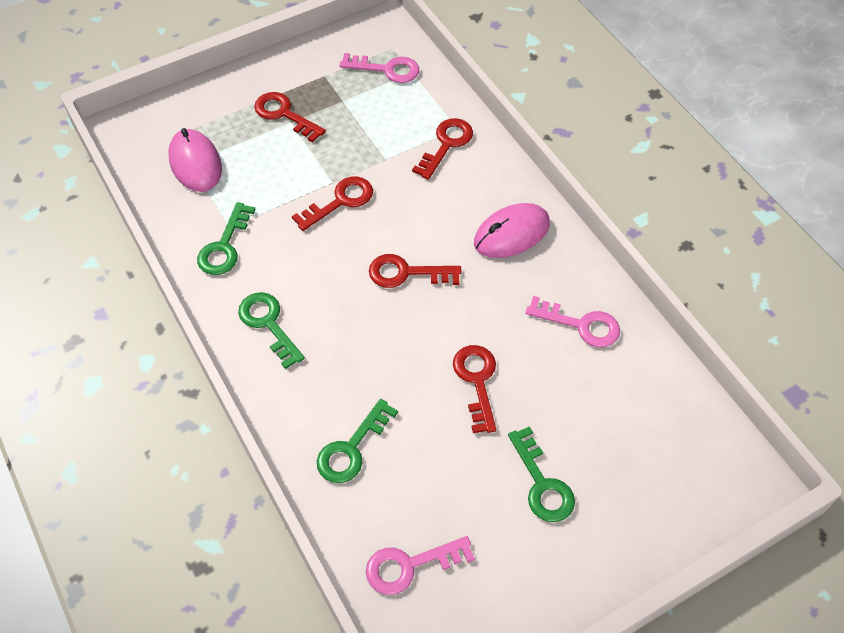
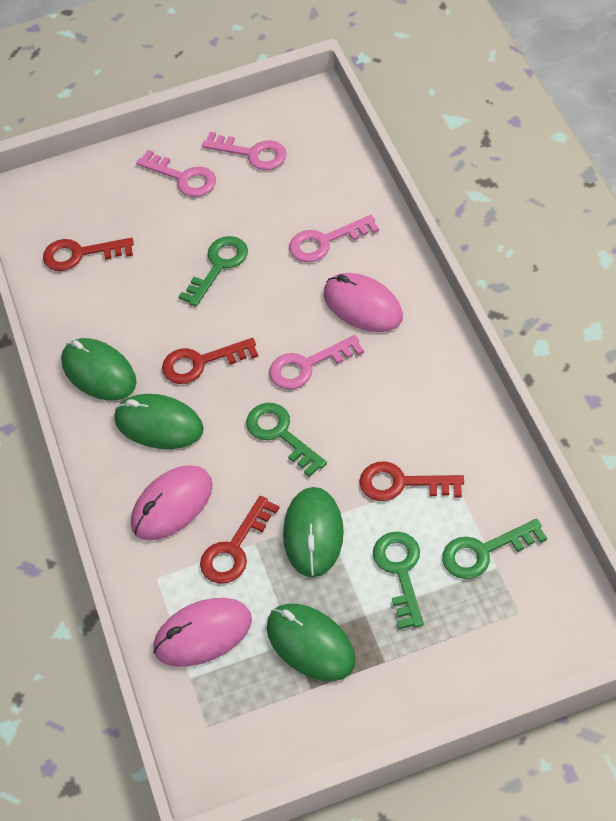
green mouse: 0 -> 4
pink key: 3 -> 4
pink mouse: 2 -> 3
red key: 5 -> 4

